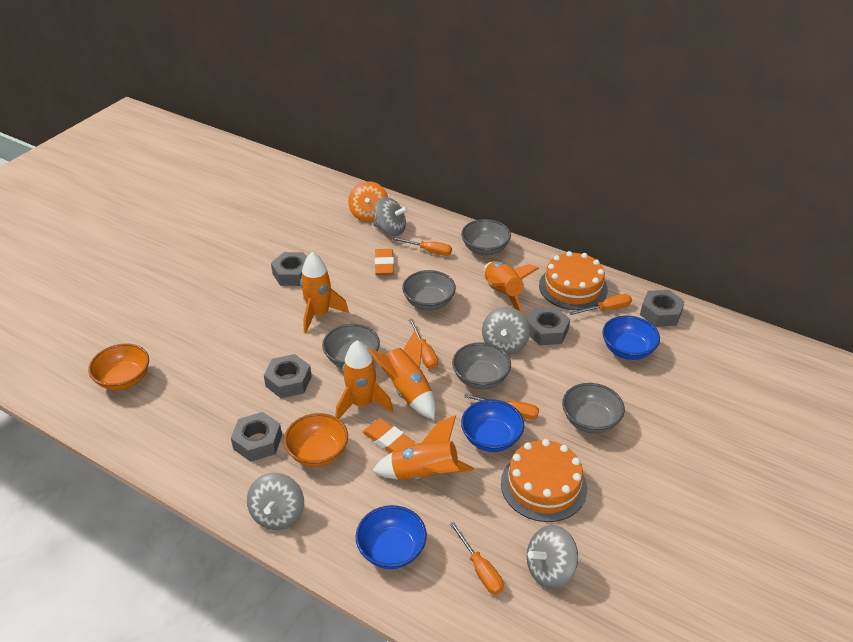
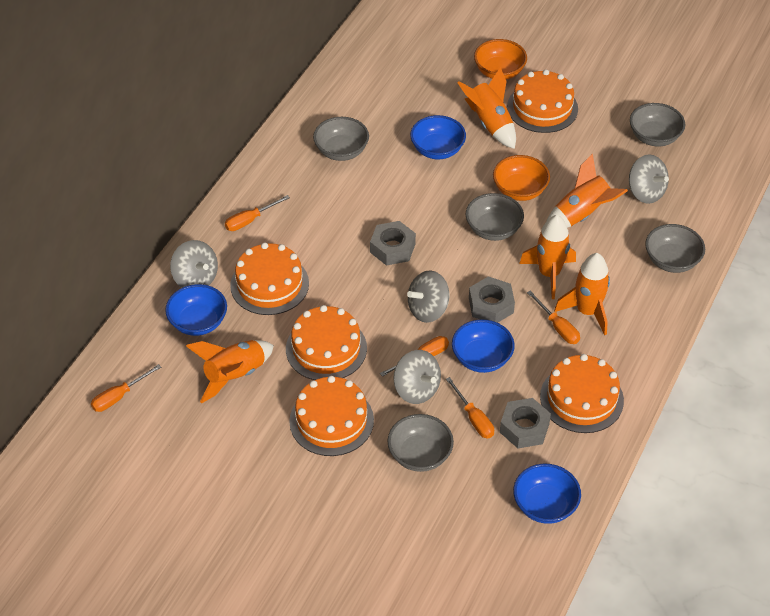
blue bowl: 3 -> 4
grey nut: 5 -> 3
orange cake: 2 -> 5
orange eraser: 2 -> 0
orange spinning top: 1 -> 0

